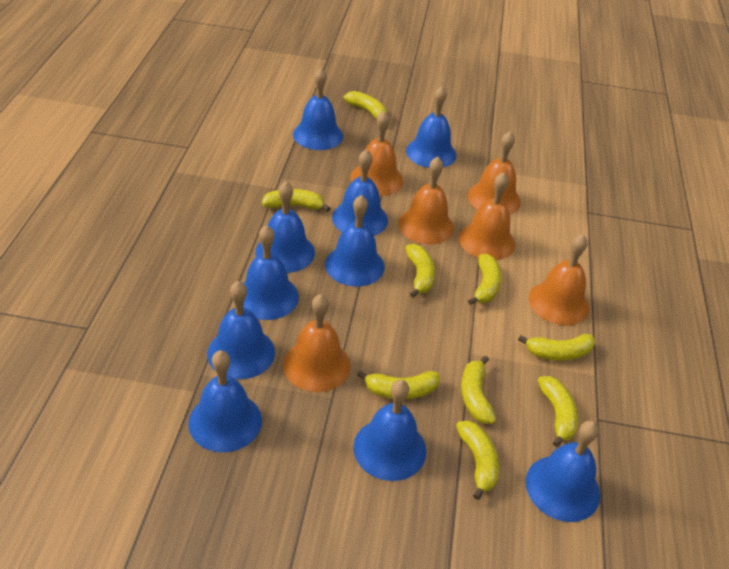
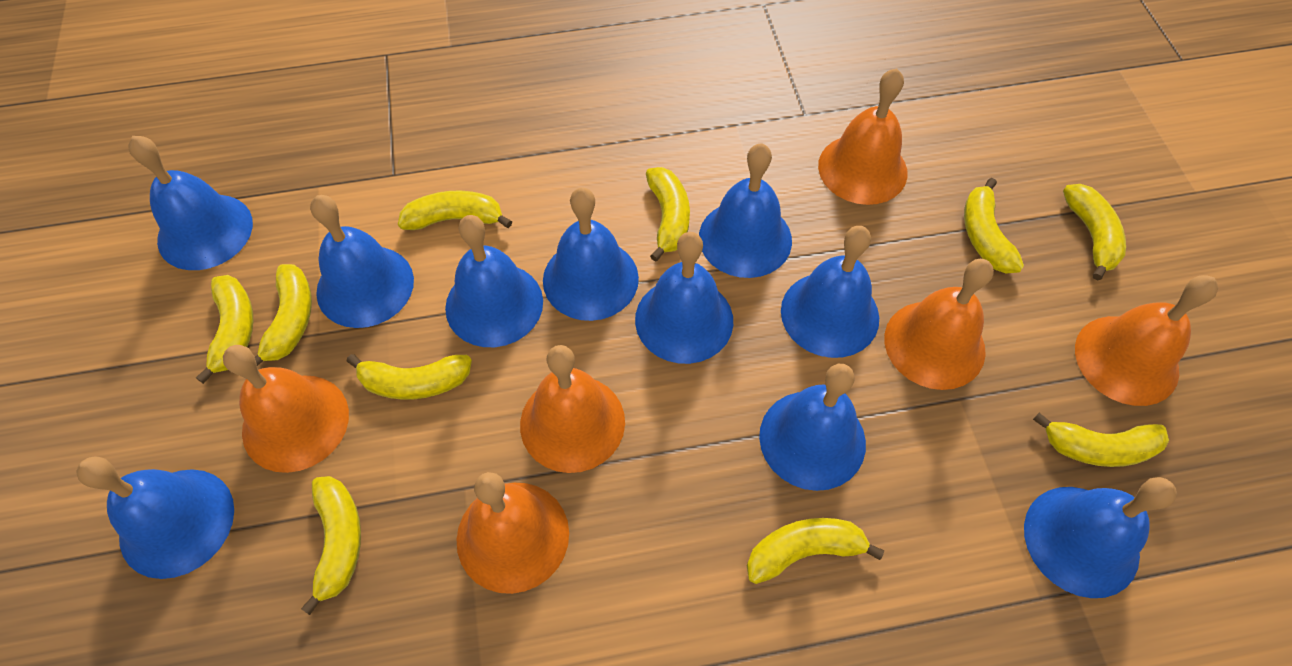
yellow banana: 9 -> 10

